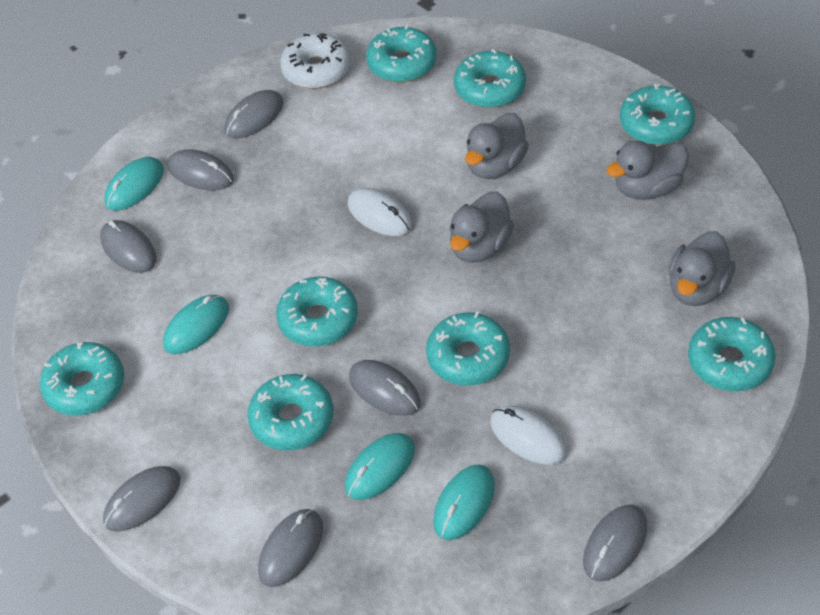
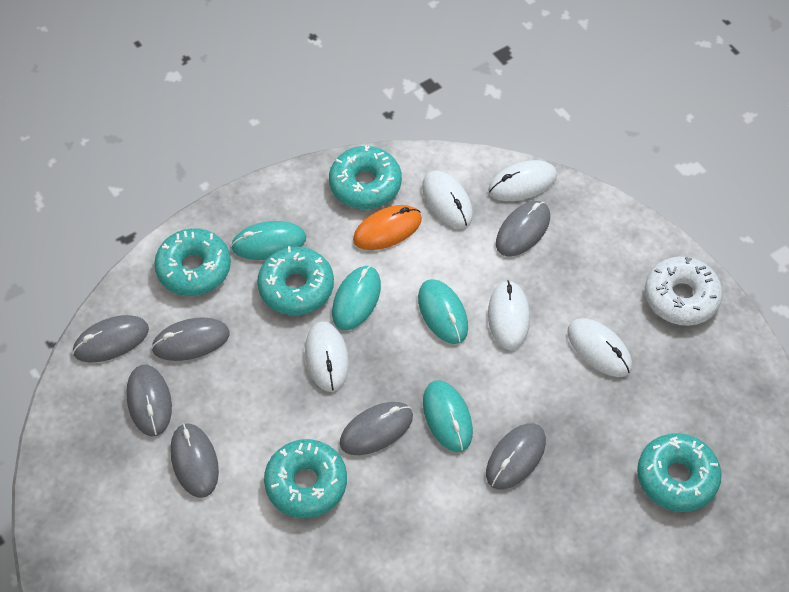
grey duck: 4 -> 0
orange mouse: 0 -> 1
turquoise donut: 8 -> 5
white mouse: 2 -> 5

